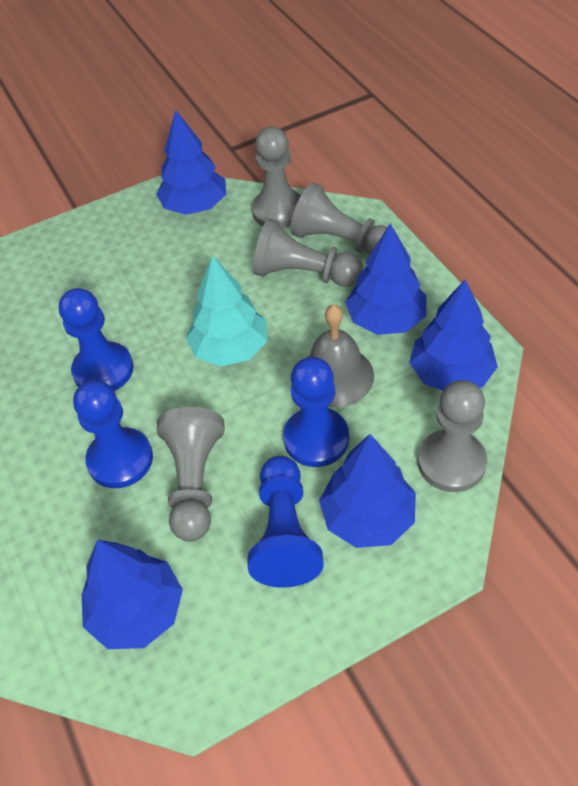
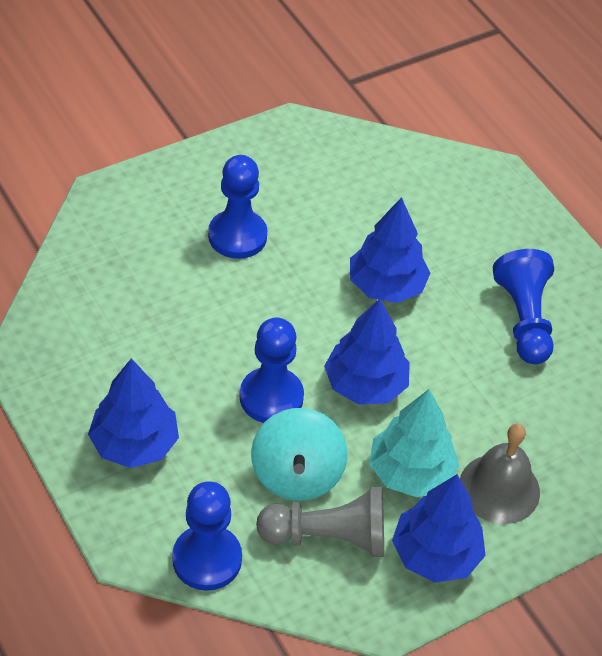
blue tree: 5 -> 4
grey pawn: 5 -> 1
turquoise spinning top: 0 -> 1

